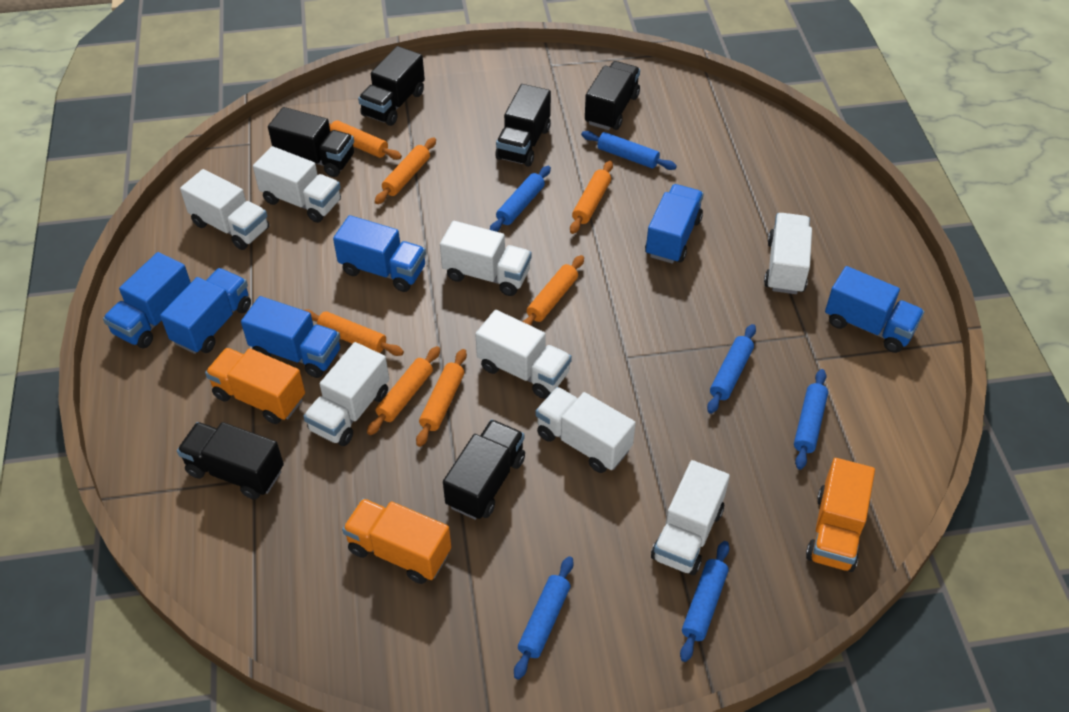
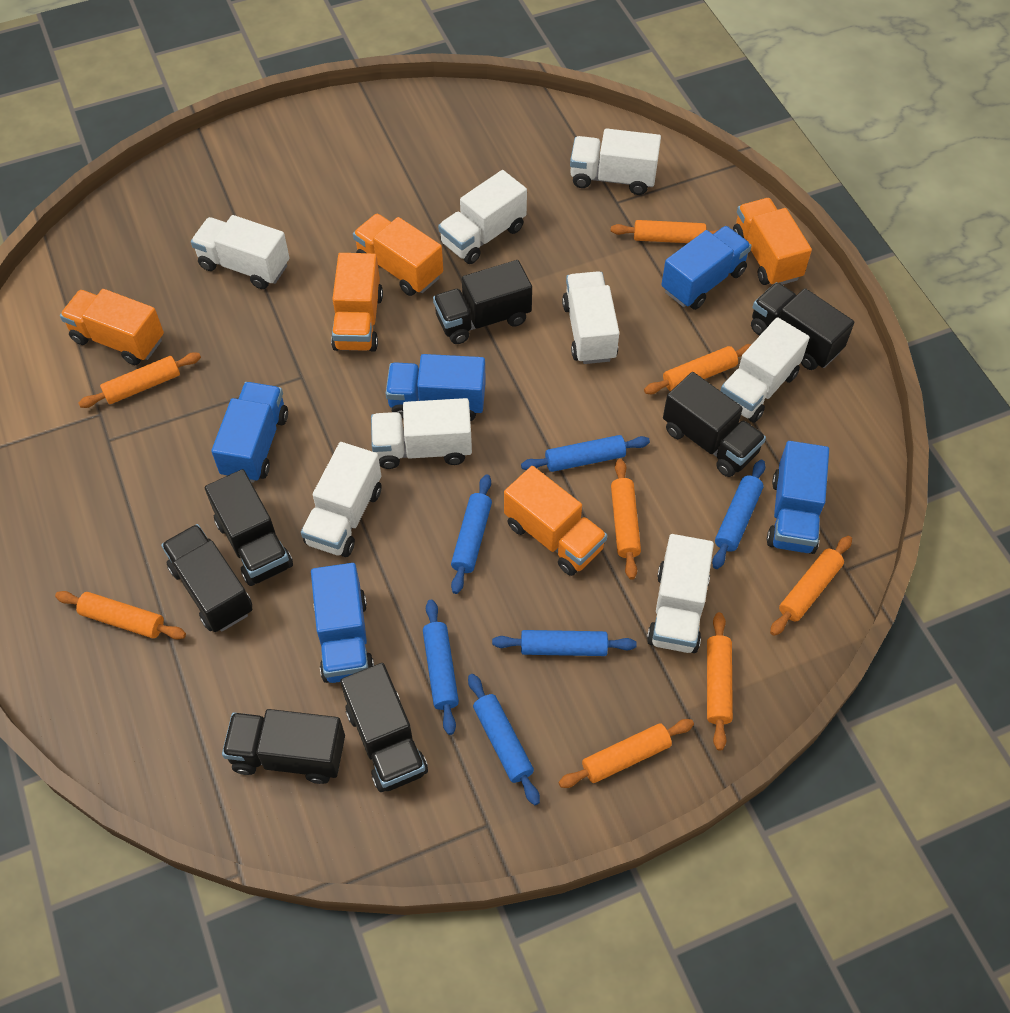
black truck: 6 -> 7
blue truck: 6 -> 5
orange rolling pin: 7 -> 8
orange truck: 3 -> 5

